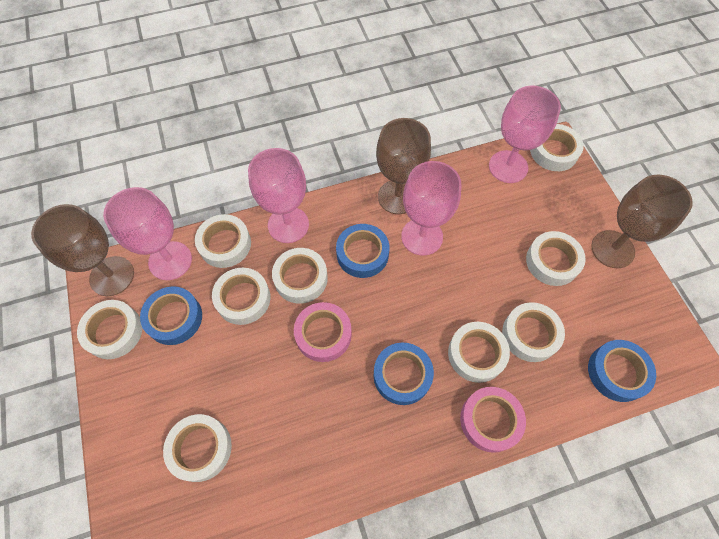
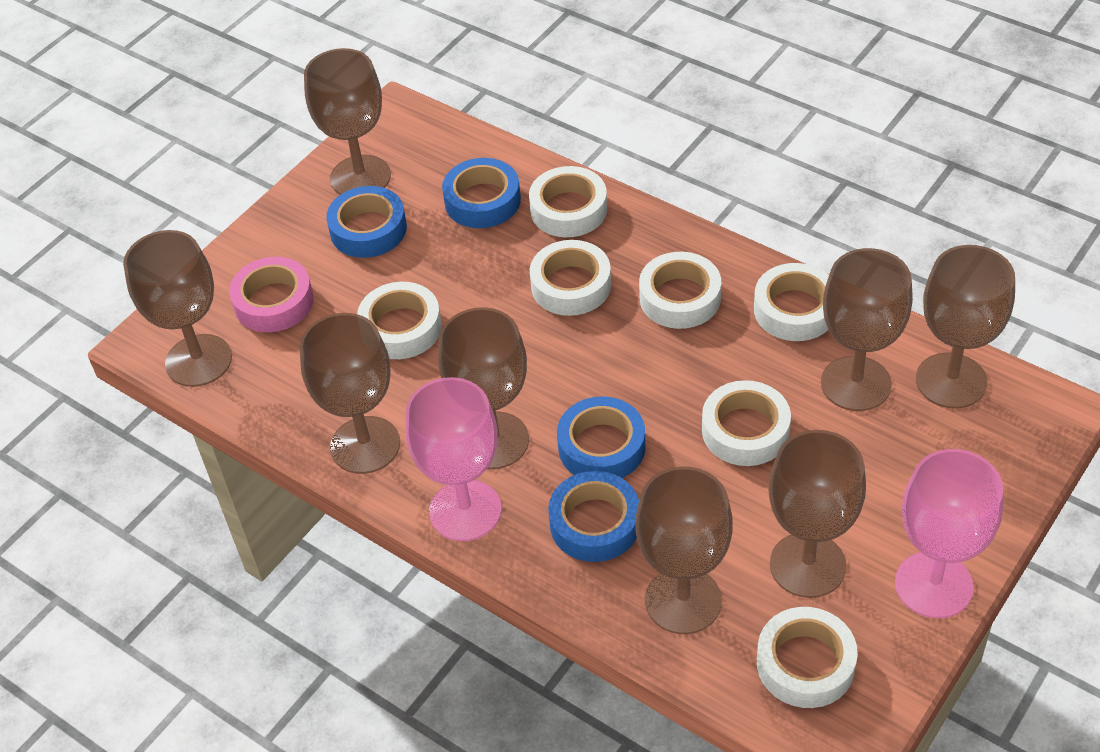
brown goblet: 3 -> 8
pink goblet: 4 -> 2
pink tape: 2 -> 1
white tape: 9 -> 7

